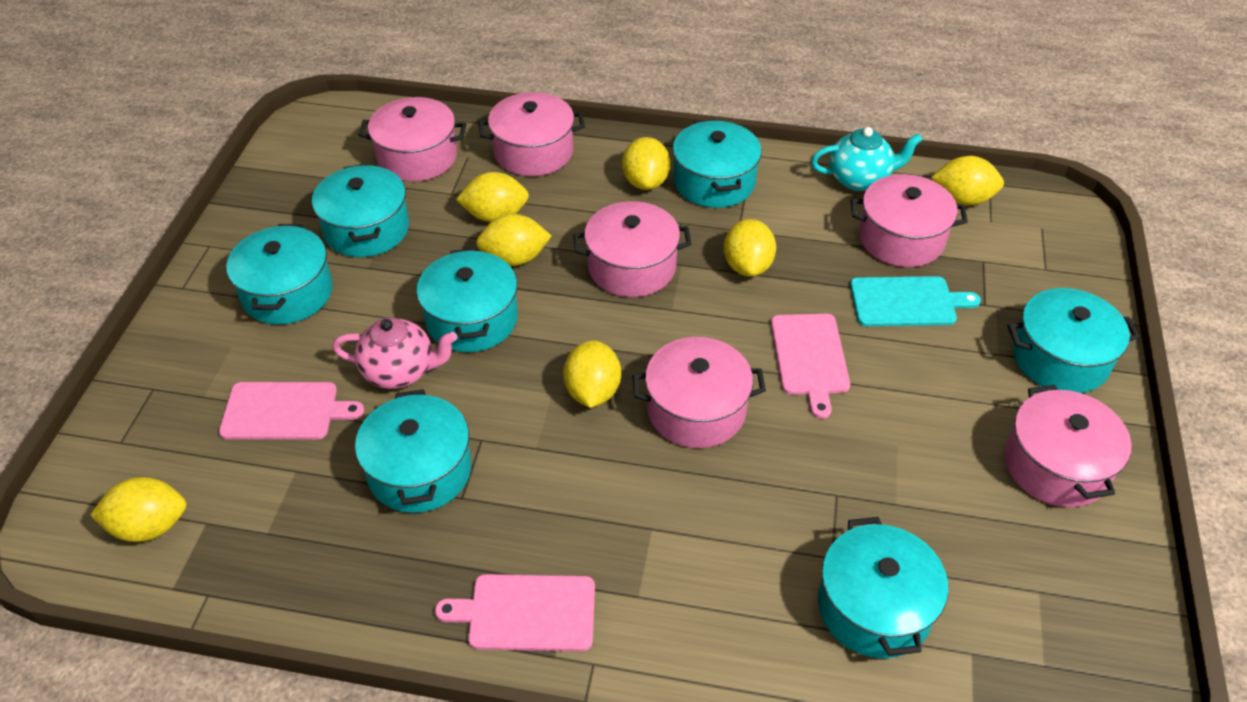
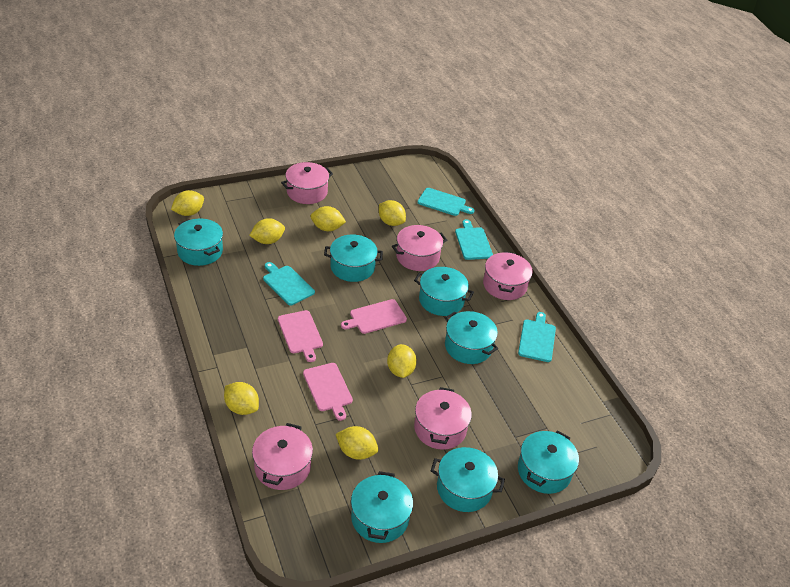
pink pot: 6 -> 5
pink teapot: 1 -> 0
turquoise cutting board: 1 -> 4
turquoise teapot: 1 -> 0

